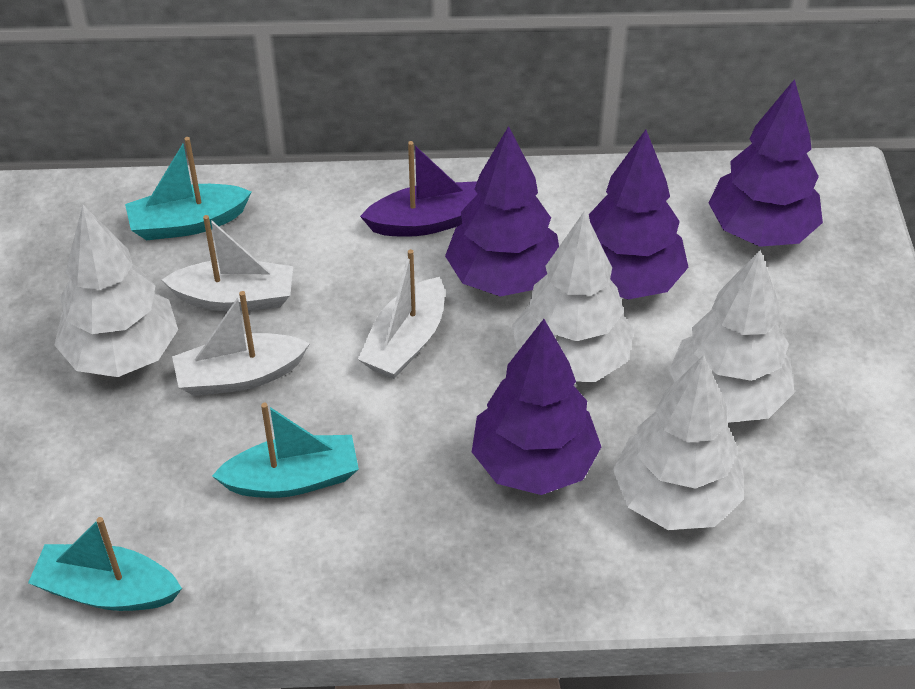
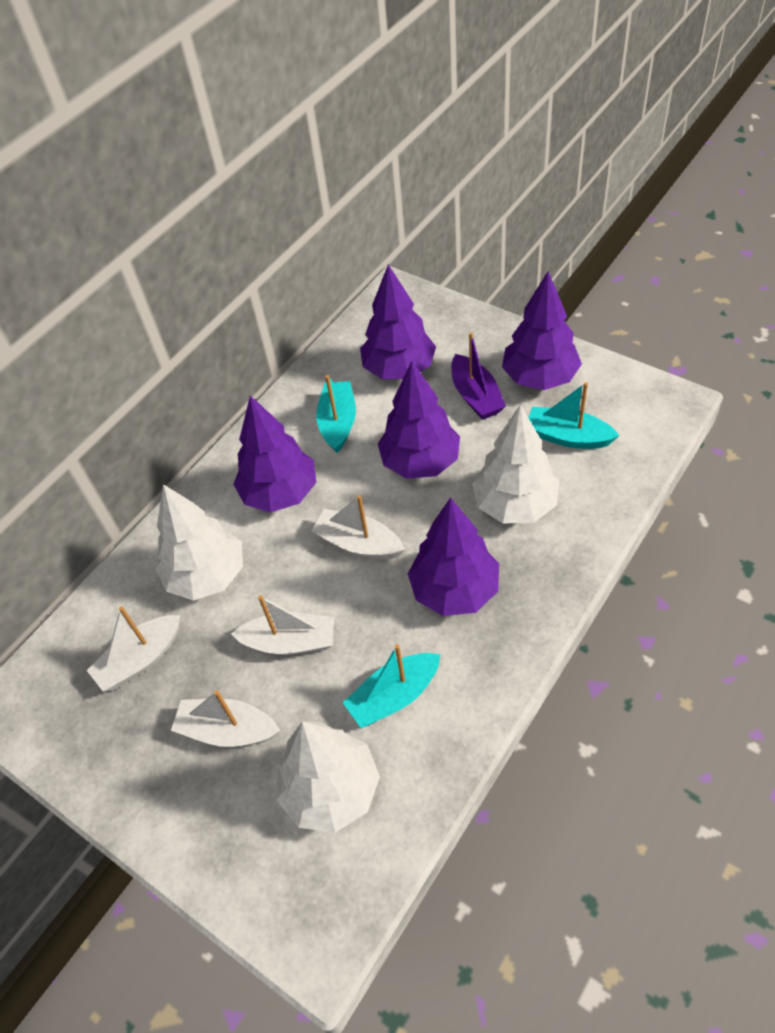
purple tree: 4 -> 5
white boat: 3 -> 4
white tree: 4 -> 3

